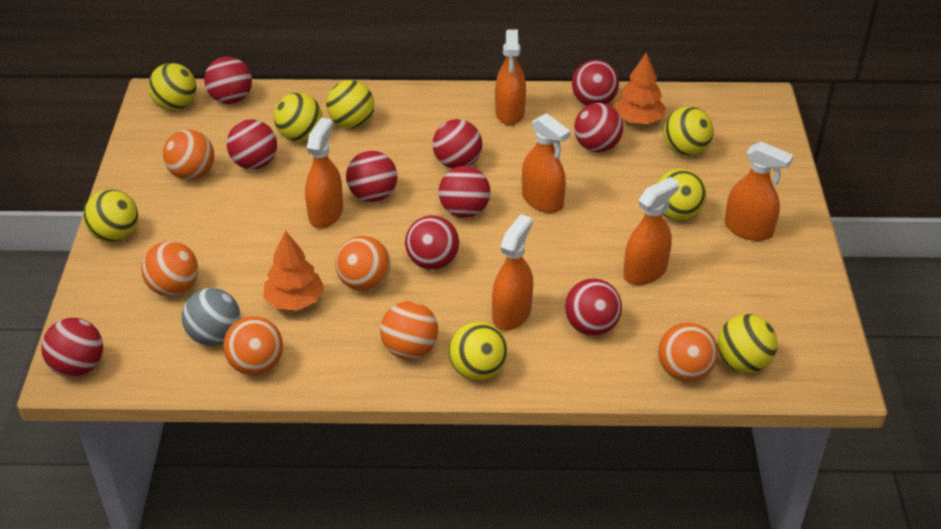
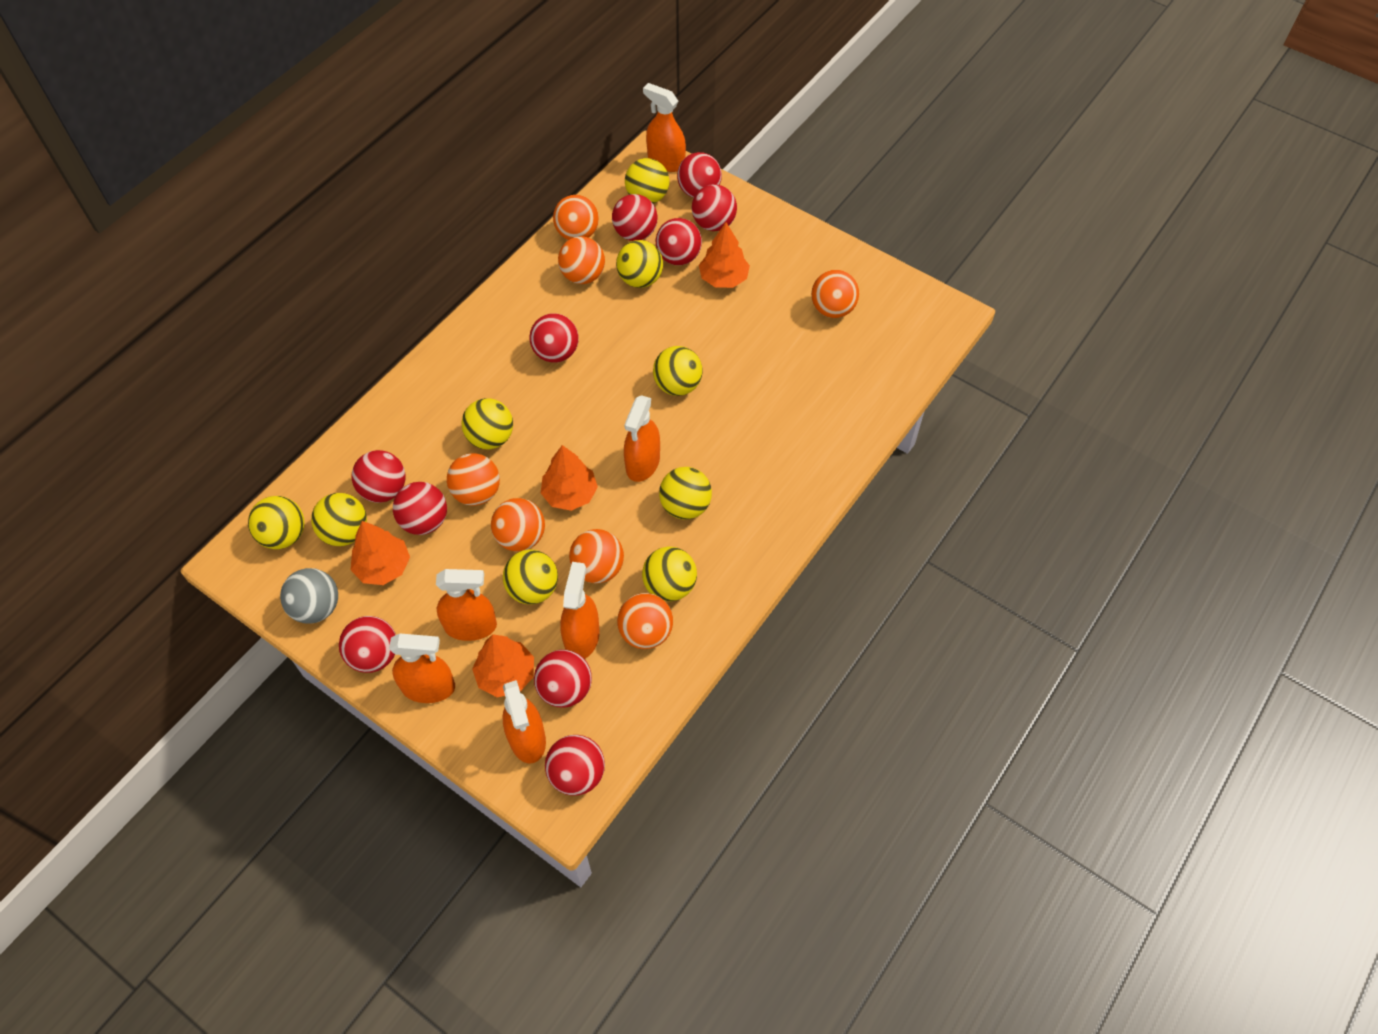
orange ball: 6 -> 7
orange tree: 2 -> 4
yellow ball: 8 -> 9

